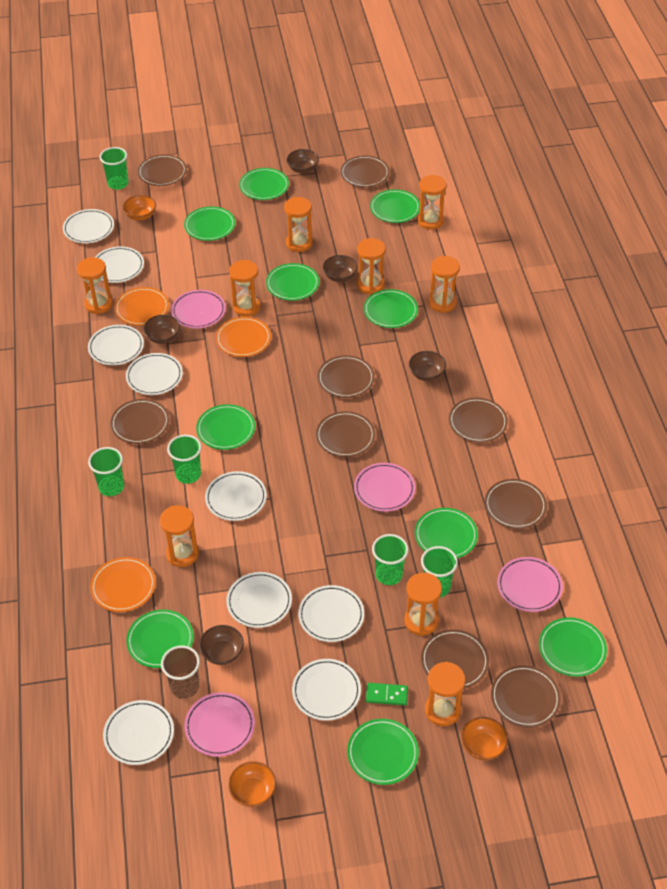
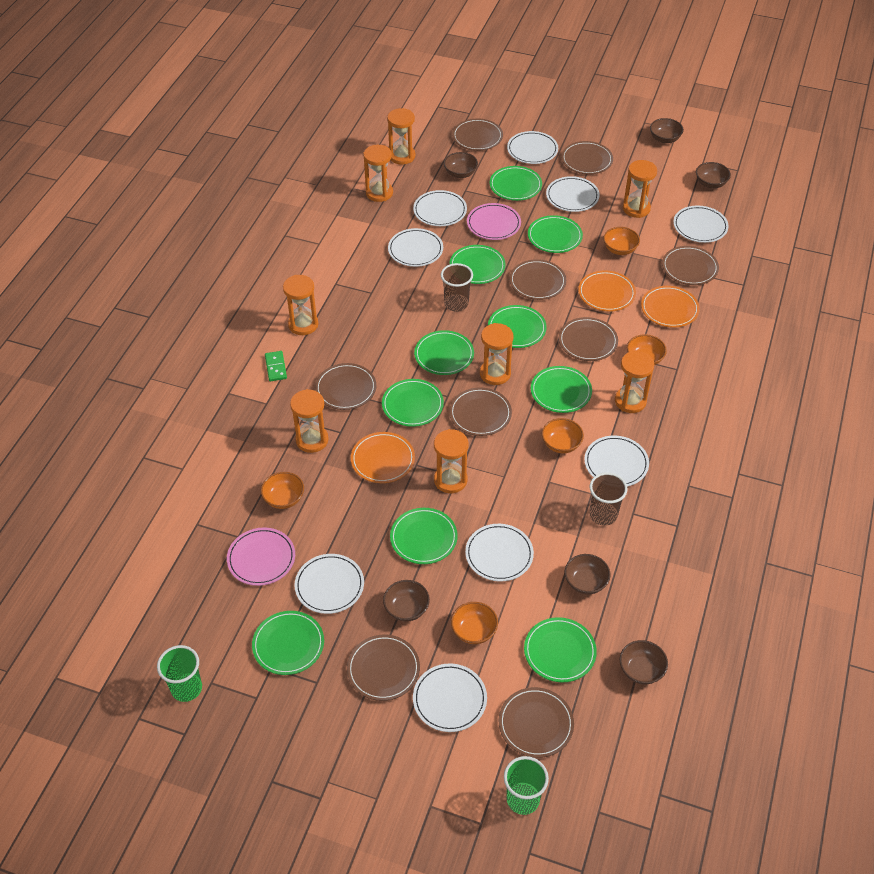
brown bowl: 5 -> 6
brown cup: 1 -> 2
green cup: 5 -> 2
orange bowl: 3 -> 5
orange hourglass: 9 -> 8
pink plate: 4 -> 2

